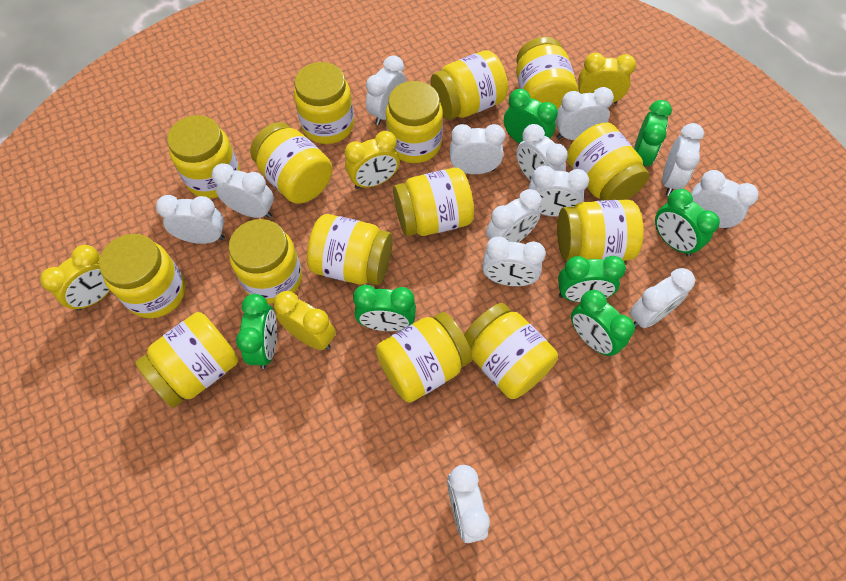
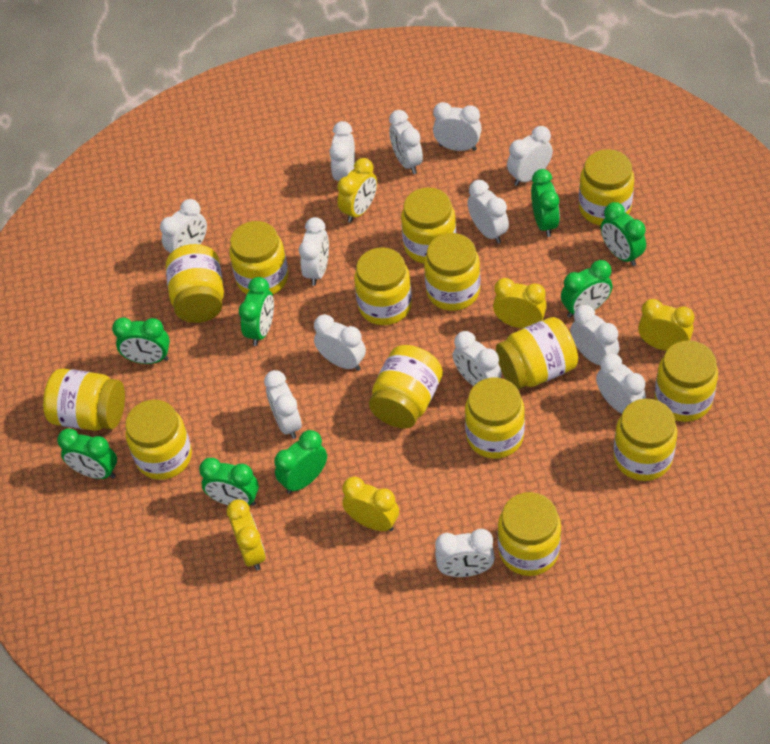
green clock: 7 -> 8
yellow clock: 4 -> 5
yellow jar: 15 -> 14

